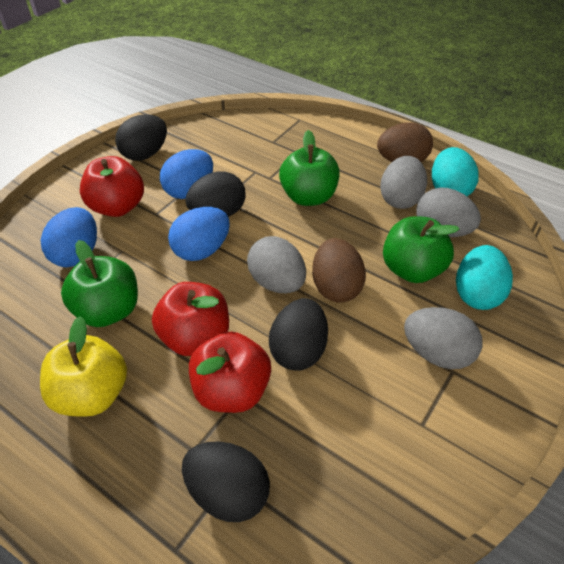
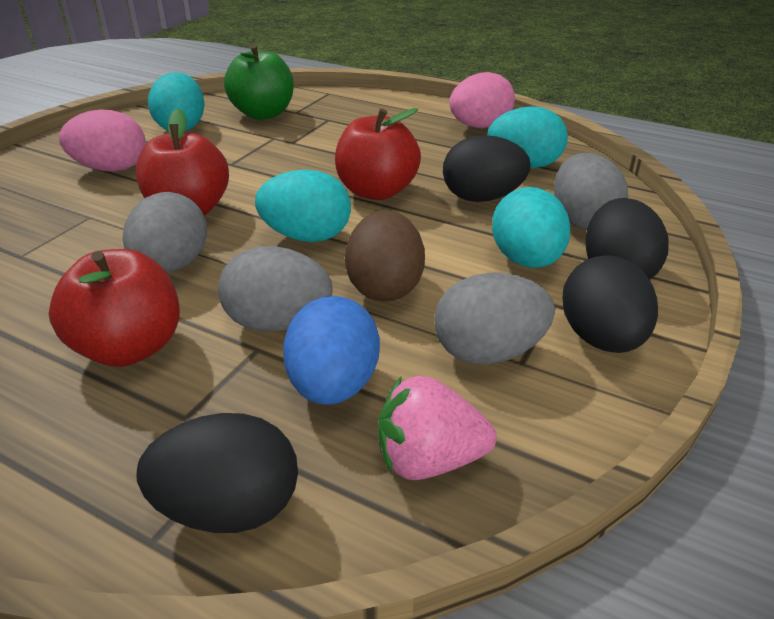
blue egg: 3 -> 1
brown egg: 2 -> 1
green apple: 3 -> 1
pink egg: 0 -> 2
pink strawberry: 0 -> 1
turquoise egg: 2 -> 4
yellow apple: 1 -> 0

